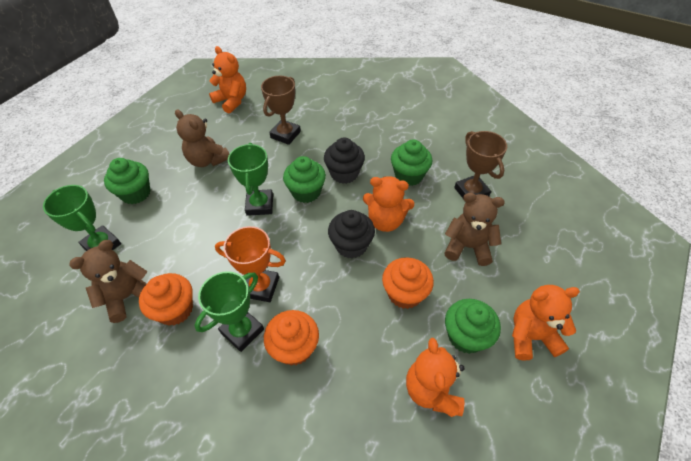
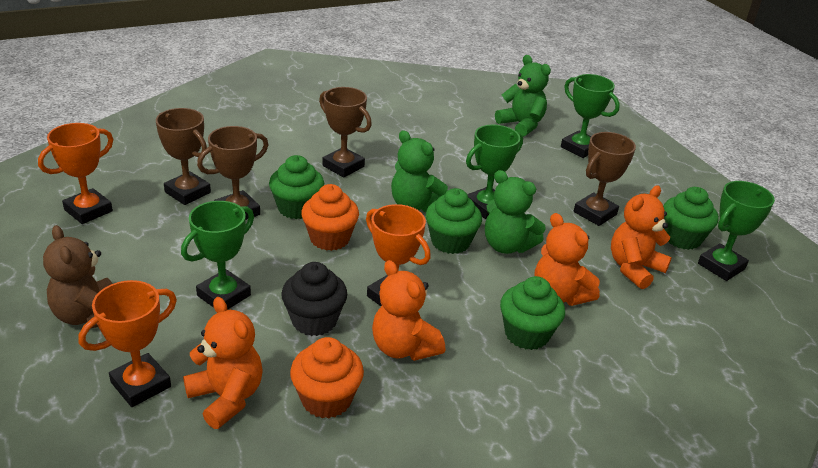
black cupcake: 2 -> 1
brown teddy bear: 3 -> 1
brown trophy: 2 -> 4
green teddy bear: 0 -> 3
green trophy: 3 -> 4
orange cupcake: 3 -> 2
orange trophy: 1 -> 3

